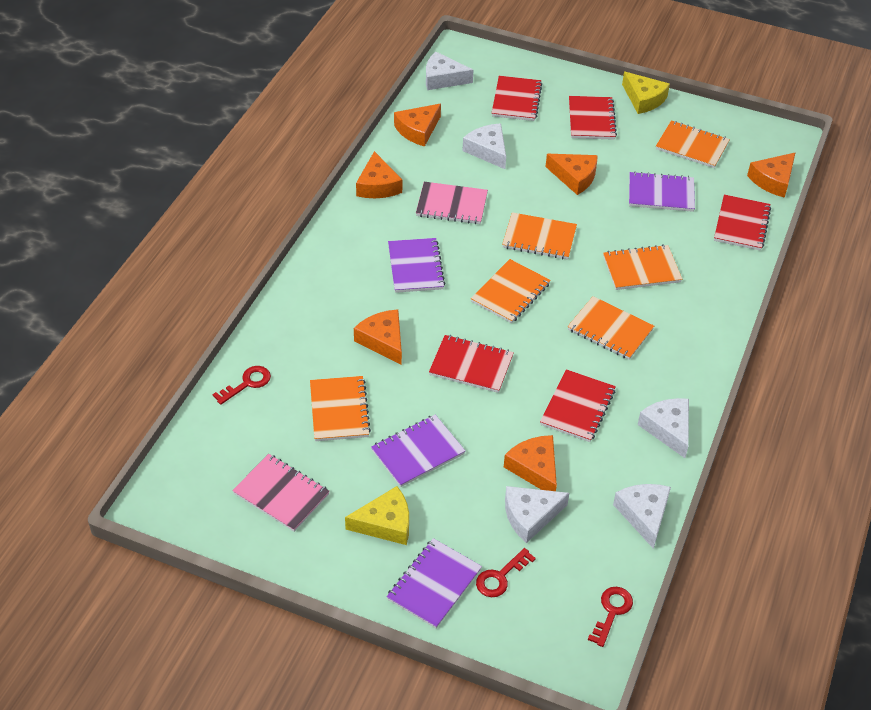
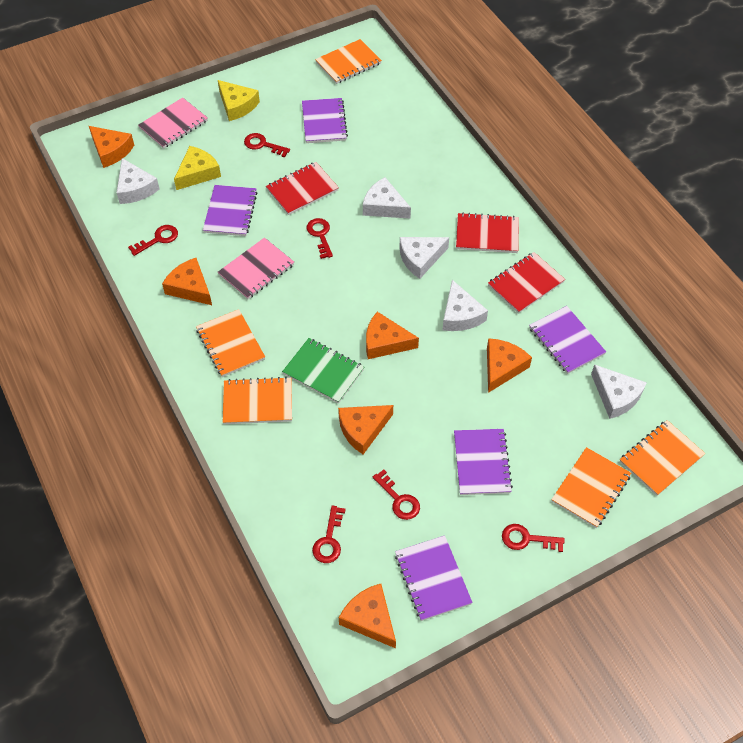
green notebook: 0 -> 1
orange notebook: 6 -> 5
purple notebook: 4 -> 5
red key: 3 -> 6
red notebook: 5 -> 3

